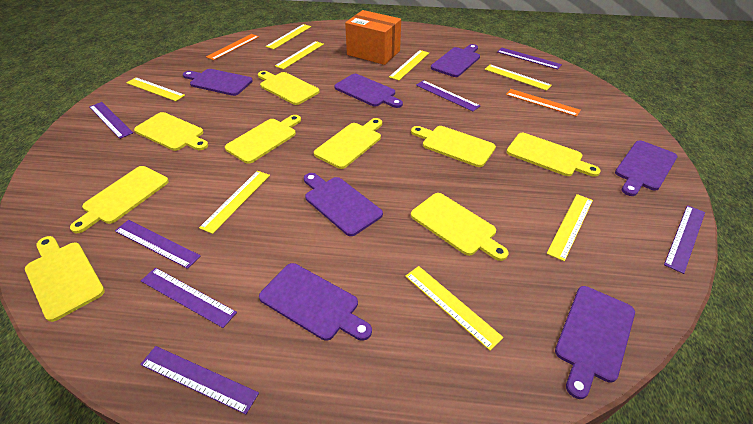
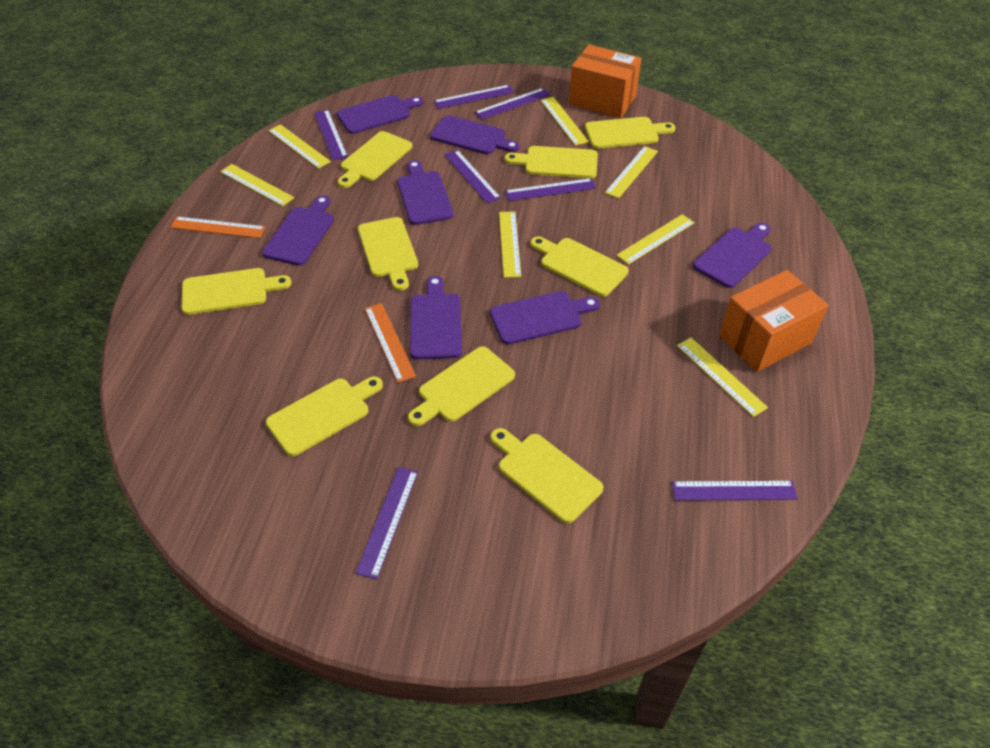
orange box: 1 -> 2
yellow ruler: 8 -> 7

